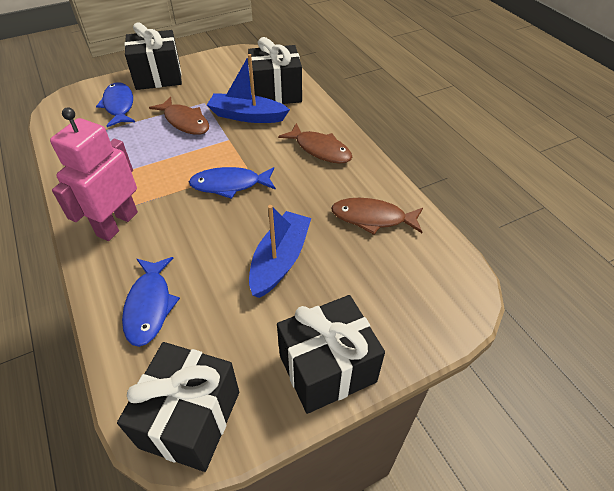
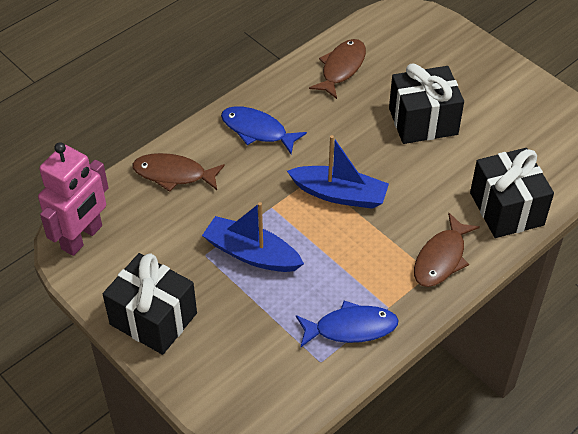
black gift: 4 -> 3
blue fish: 3 -> 2

